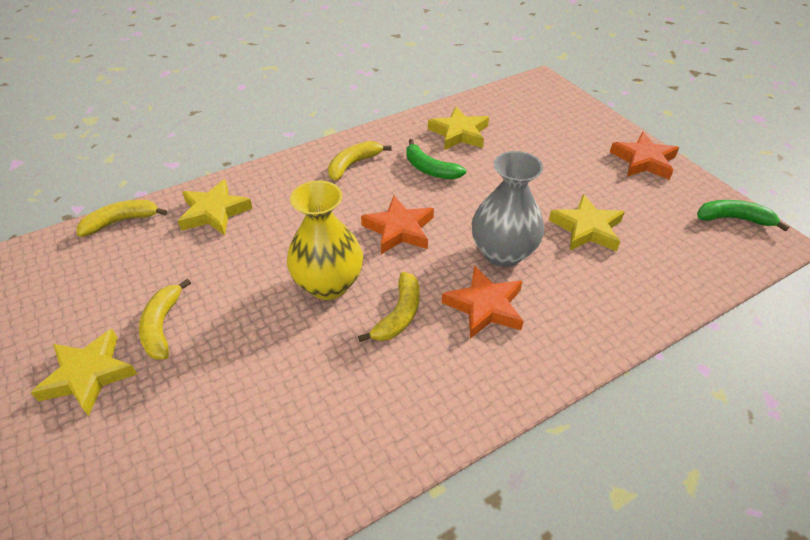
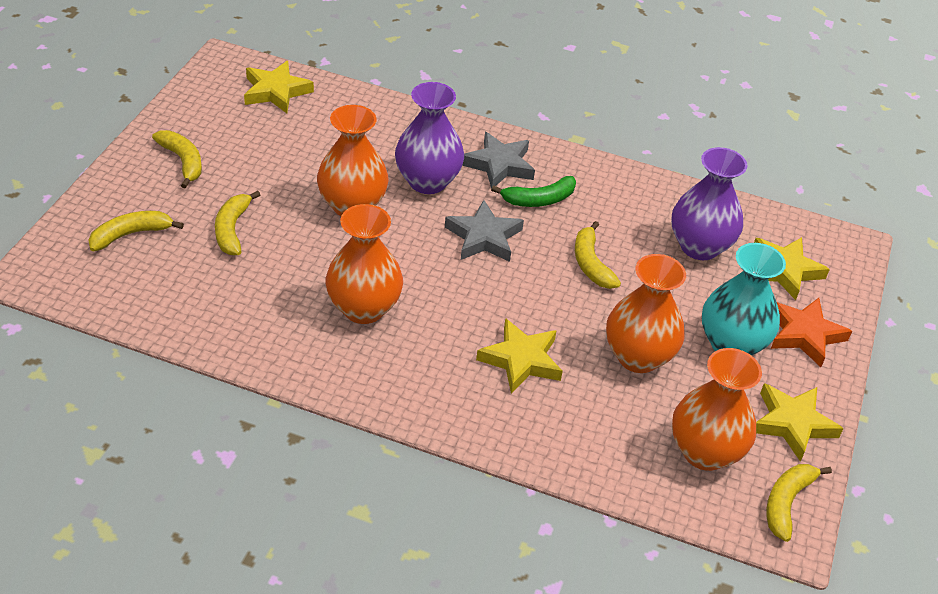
green banana: 2 -> 1
grey star: 0 -> 2
grey vase: 1 -> 0
orange star: 3 -> 1
orange vase: 0 -> 4
purple vase: 0 -> 2
turquoise vase: 0 -> 1
yellow banana: 4 -> 5
yellow vase: 1 -> 0

